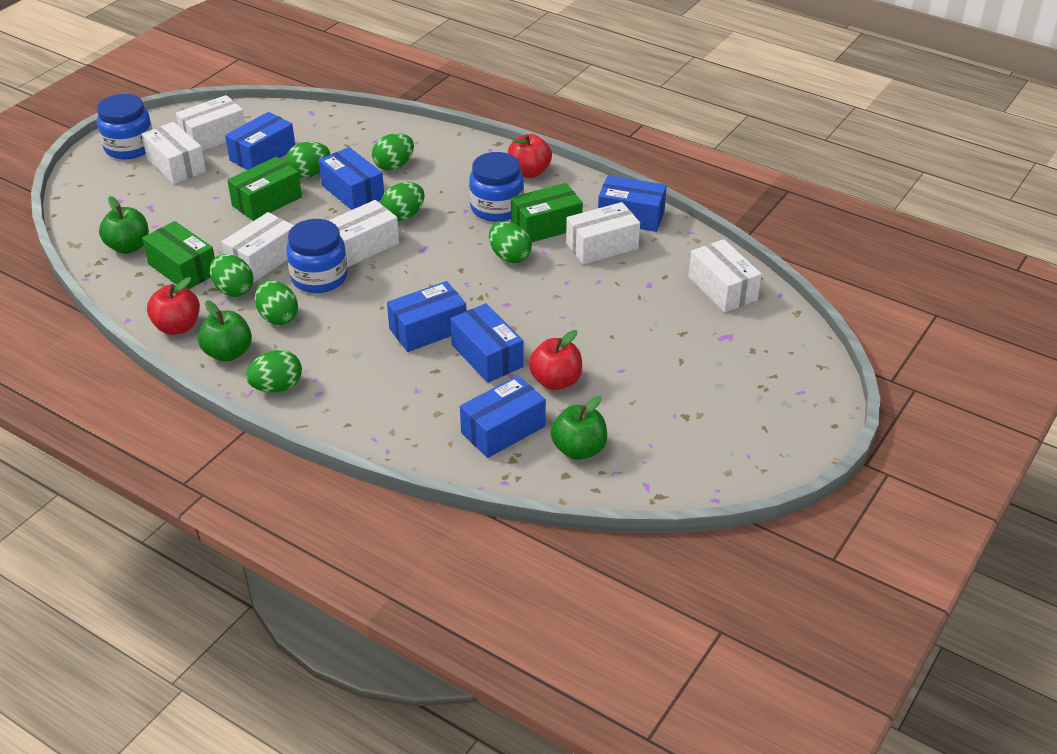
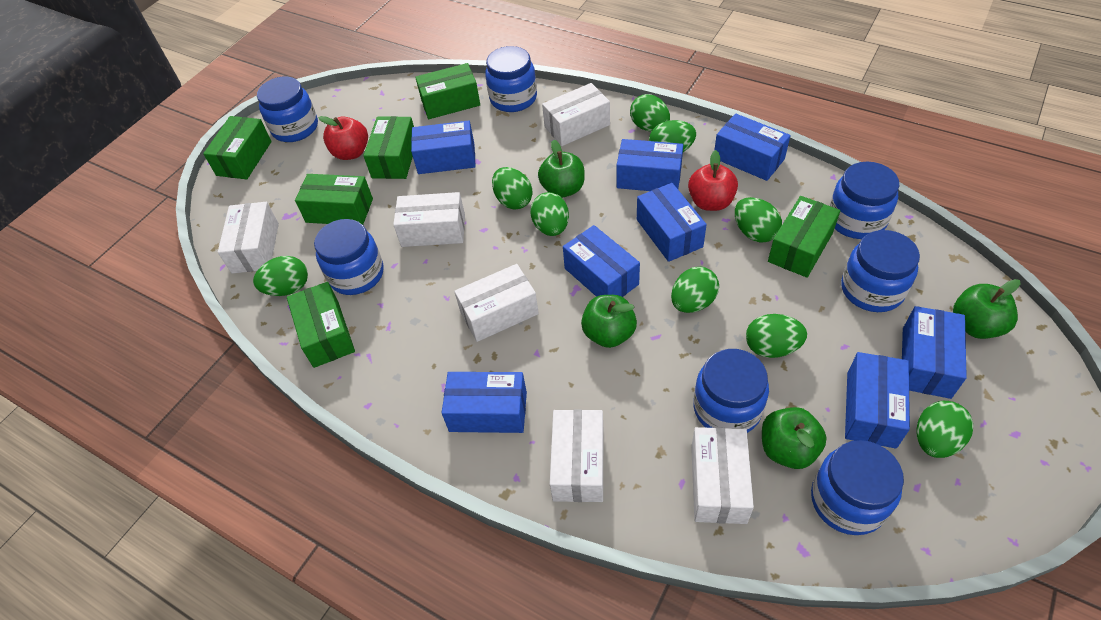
blue box: 6 -> 8
blue jar: 3 -> 7
green apple: 3 -> 4
green box: 3 -> 6
green egg: 7 -> 9
red apple: 3 -> 2

